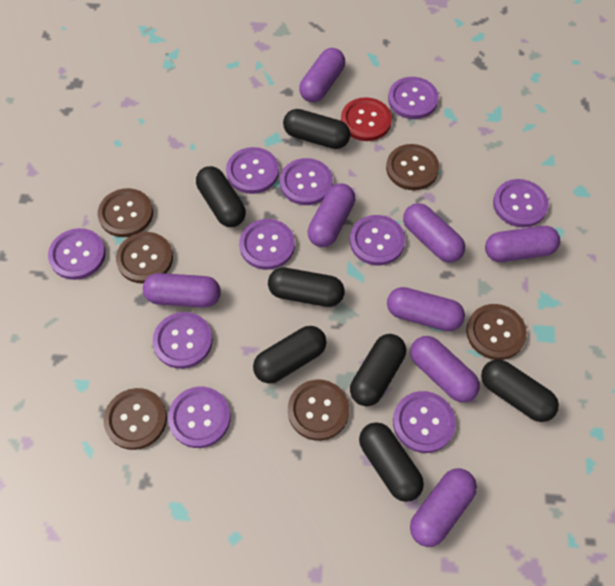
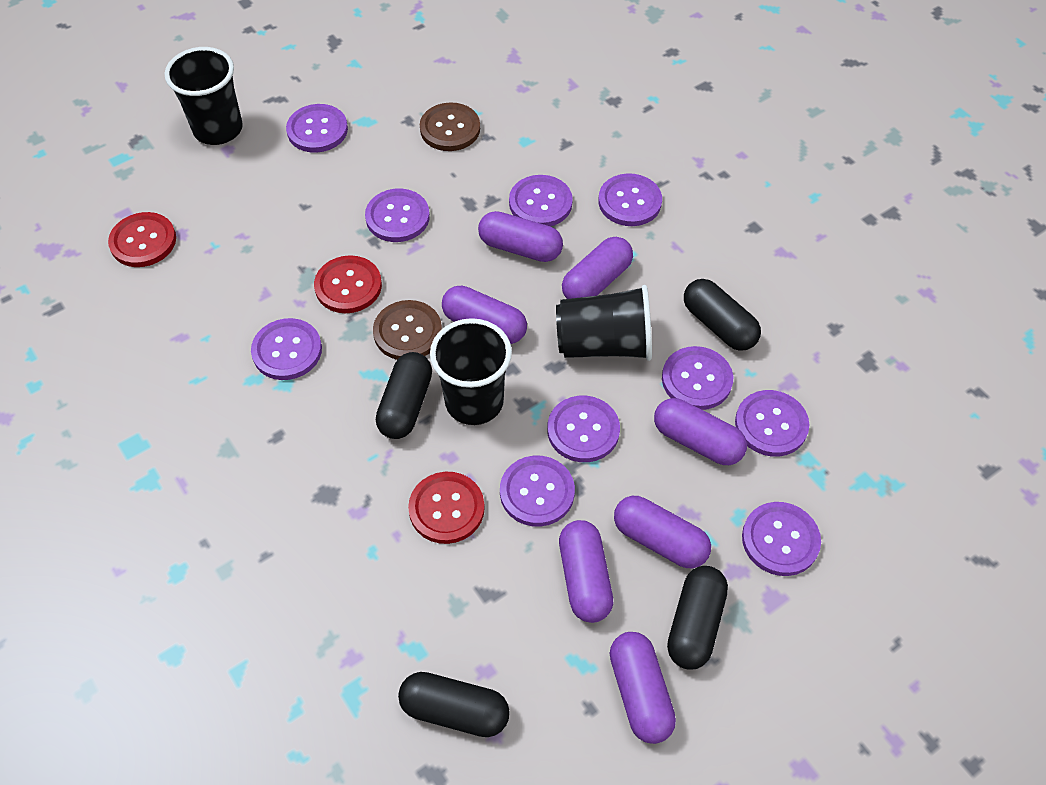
black capsule: 7 -> 4
black cup: 0 -> 3
brown button: 6 -> 2
purple capsule: 8 -> 7
red button: 1 -> 3

